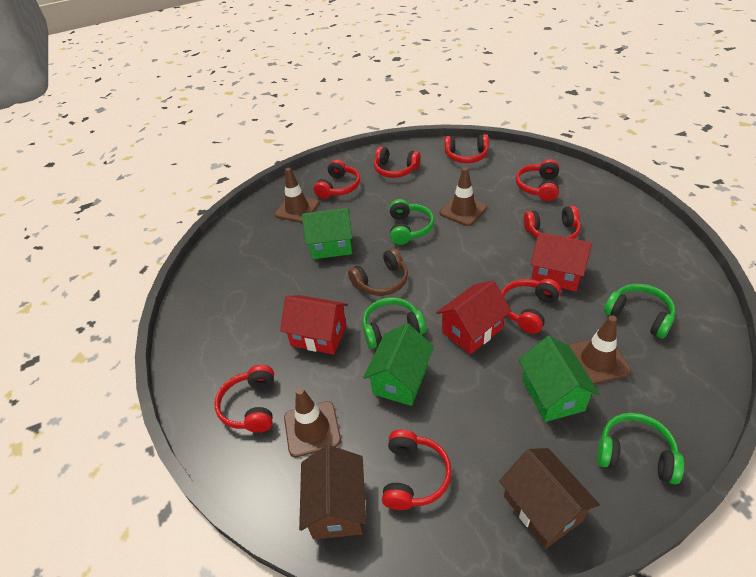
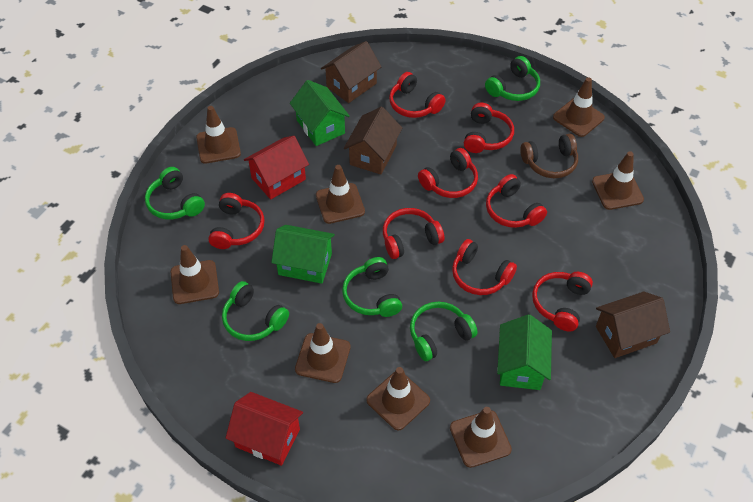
brown house: 2 -> 3
brown traffic cone: 4 -> 8
green headphones: 4 -> 5
red house: 3 -> 2

